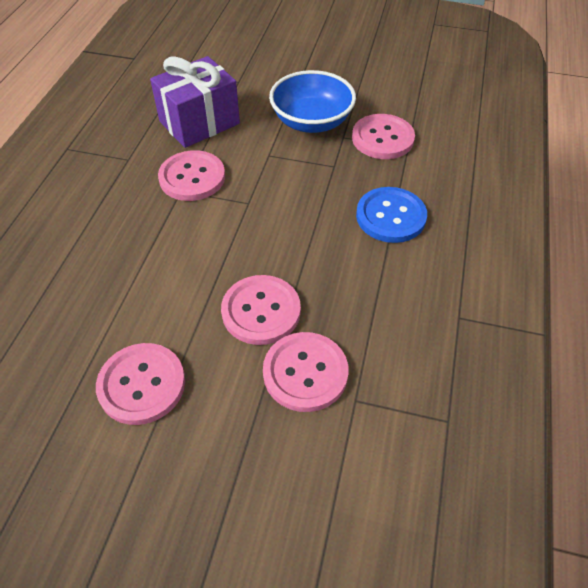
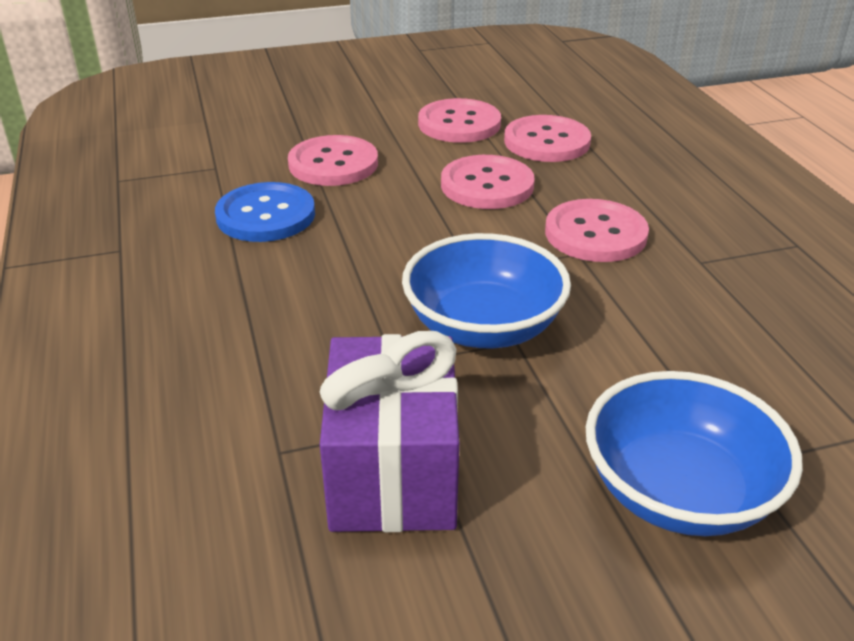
blue bowl: 1 -> 2

